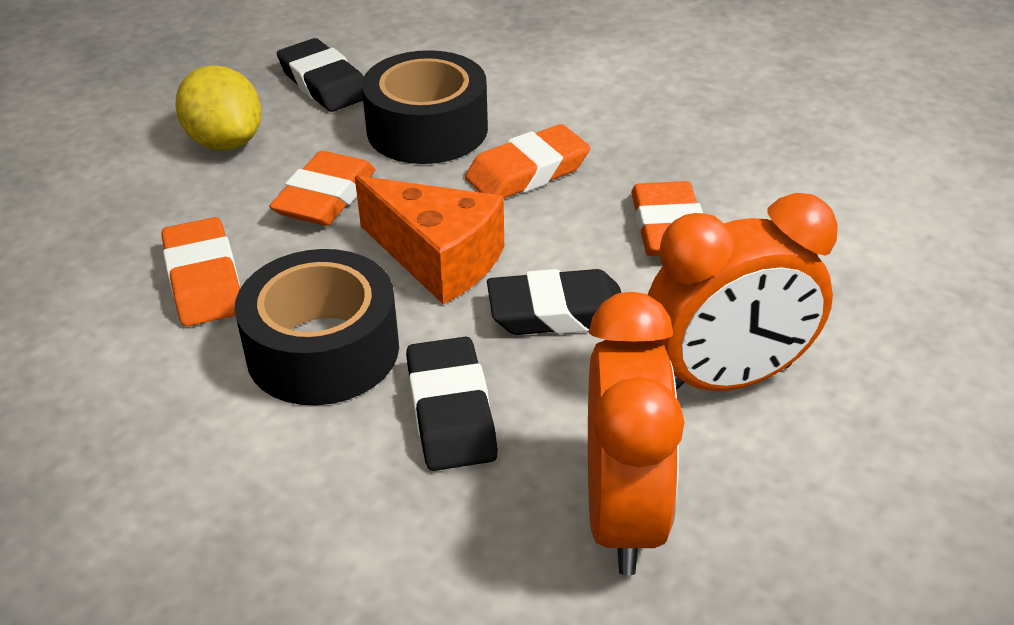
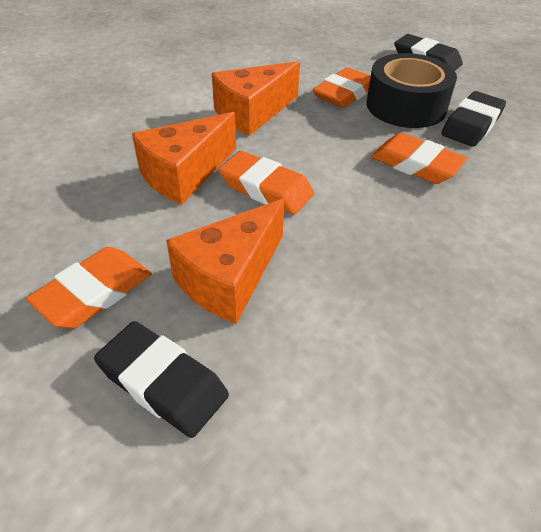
black tape: 2 -> 1
orange cheese: 1 -> 3
orange clock: 2 -> 0
yellow lemon: 1 -> 0

